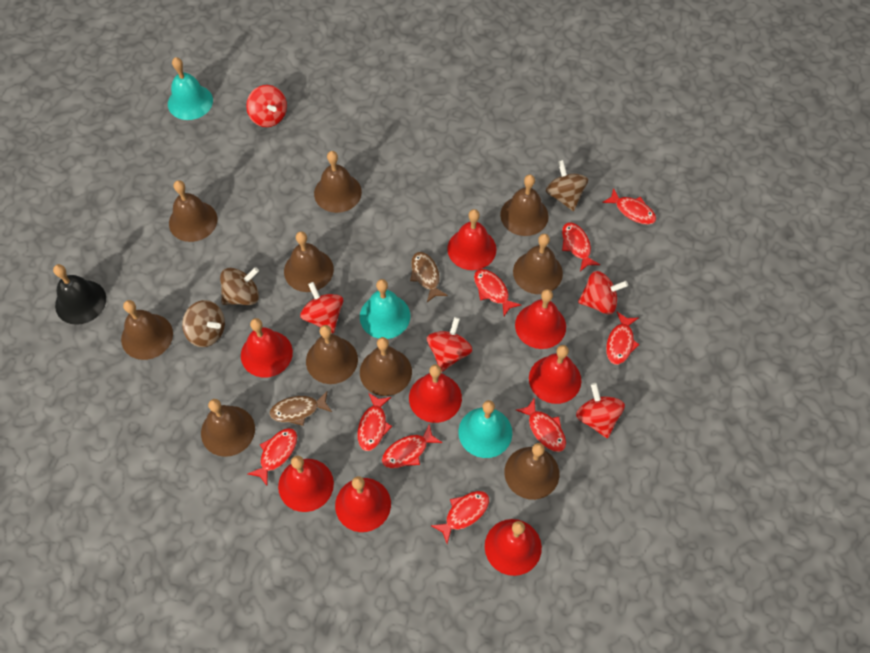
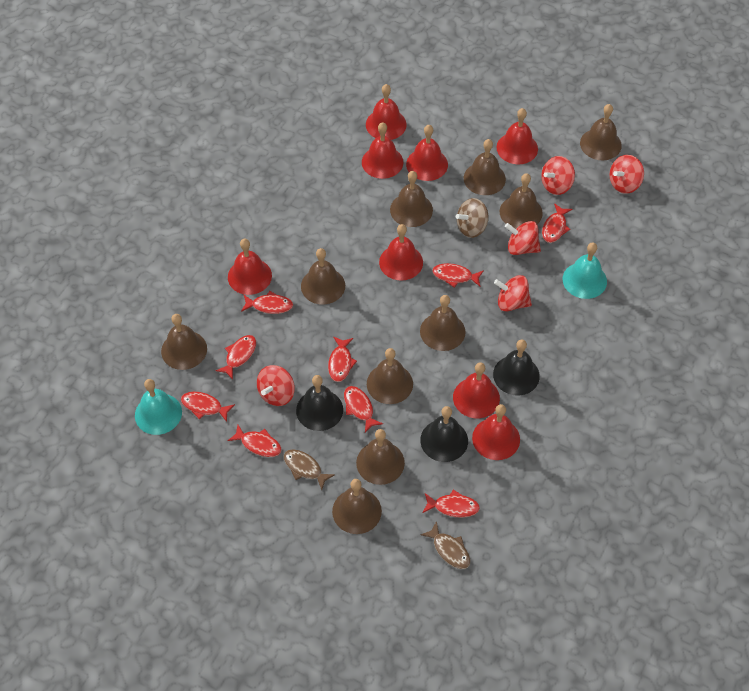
black bell: 1 -> 3
brown spinning top: 3 -> 1
turquoise bell: 3 -> 2

